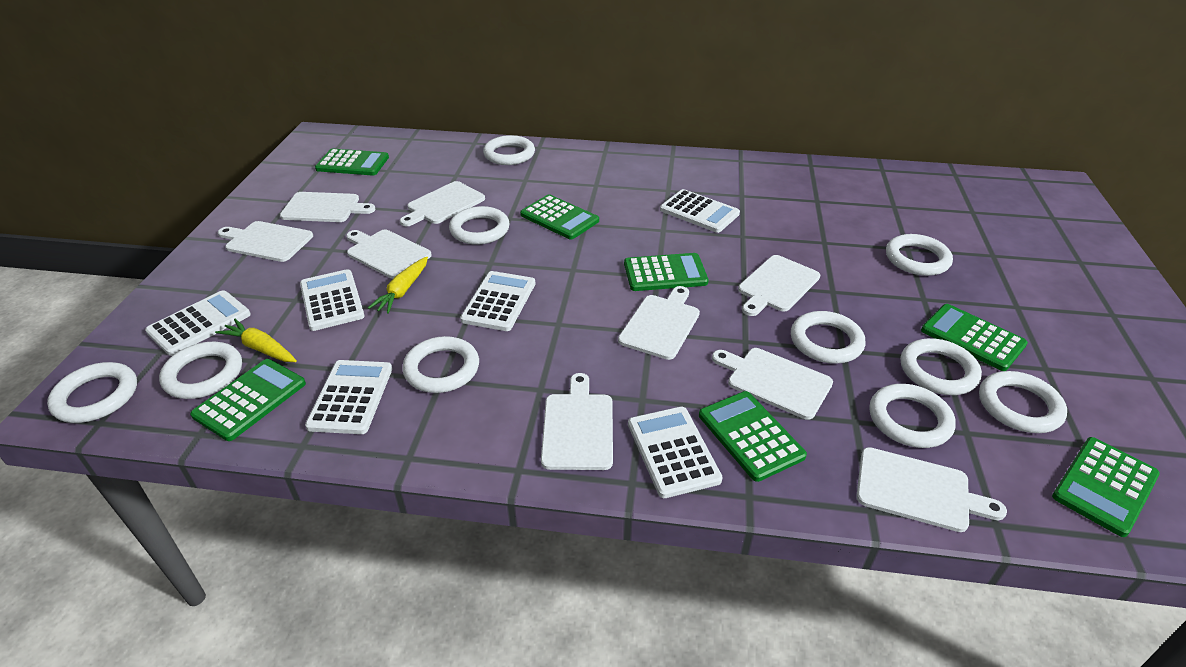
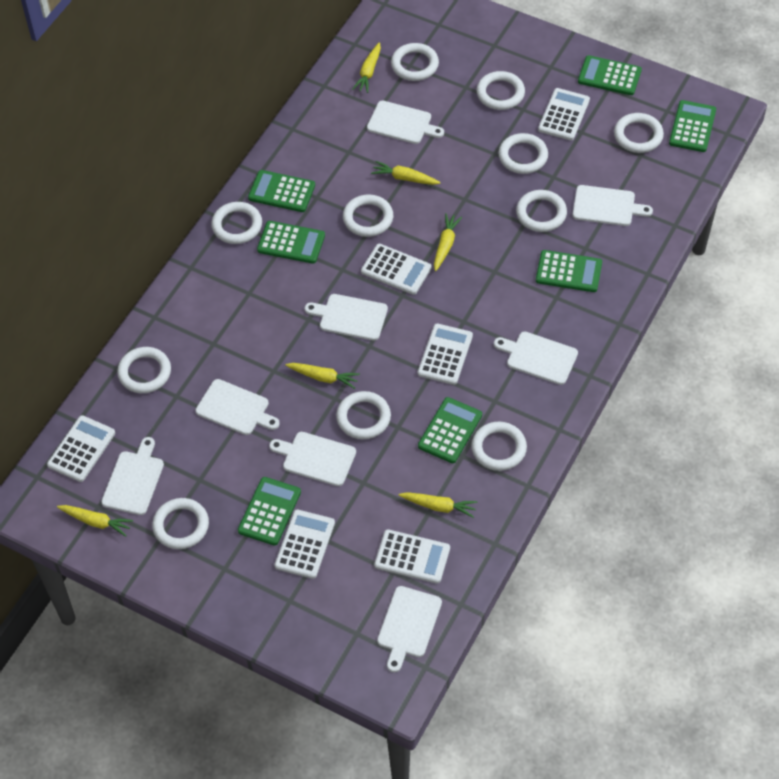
white cutting board: 9 -> 8
white ring: 10 -> 11
yellow carrot: 2 -> 6

